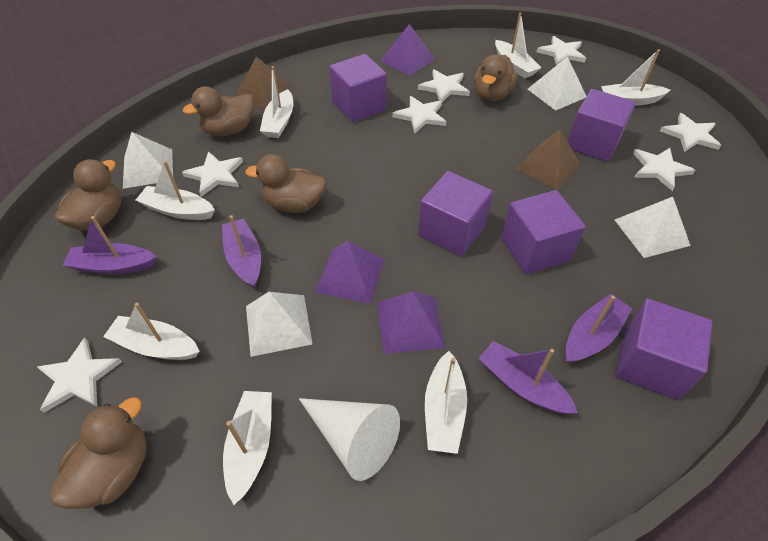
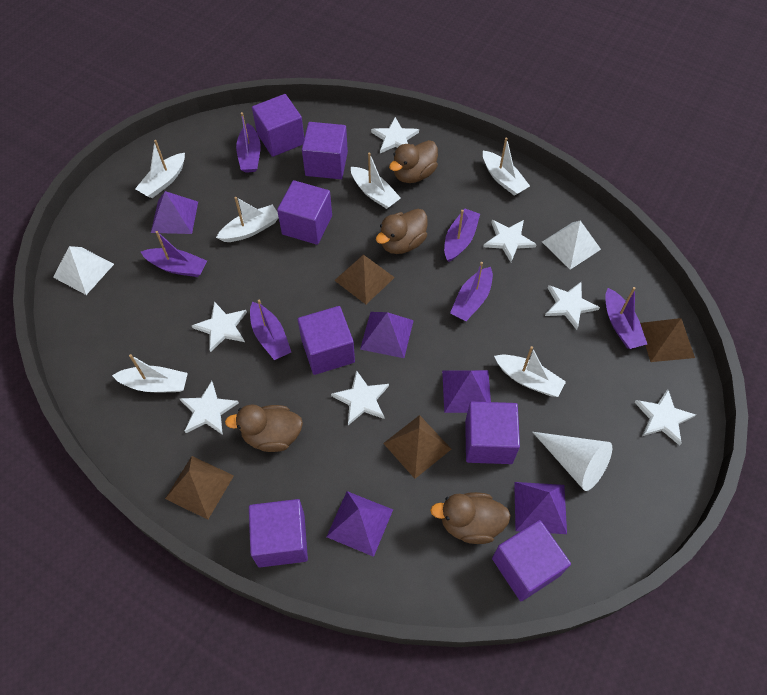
brown duck: 5 -> 4
brown pyramid: 2 -> 4
purple boat: 4 -> 6
purple cube: 5 -> 7
purple pyramid: 3 -> 5
white boat: 7 -> 6
white pyramid: 4 -> 2

